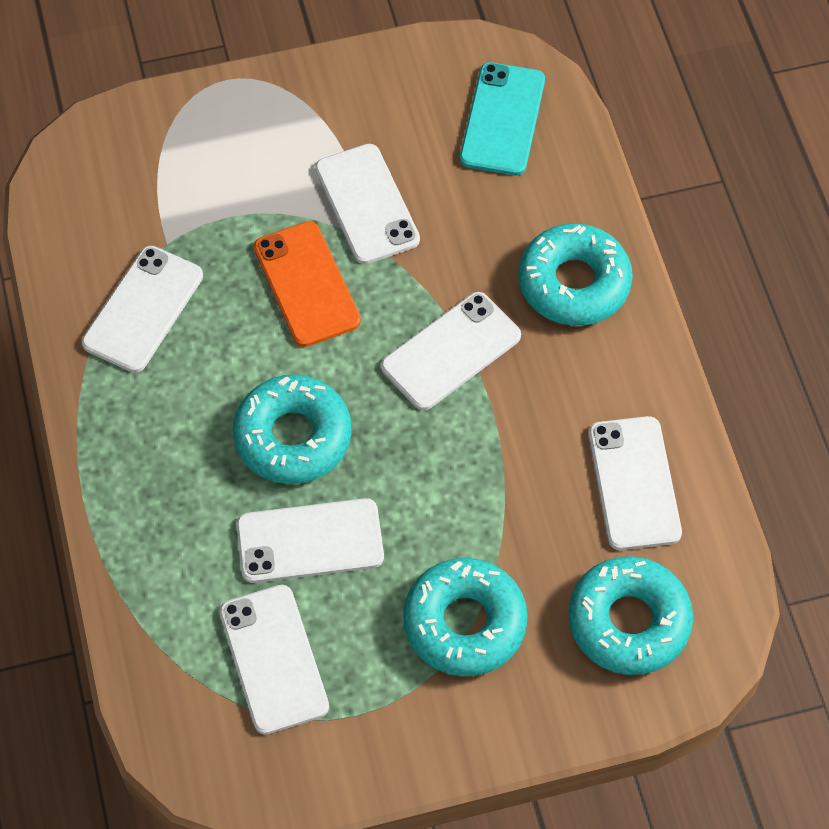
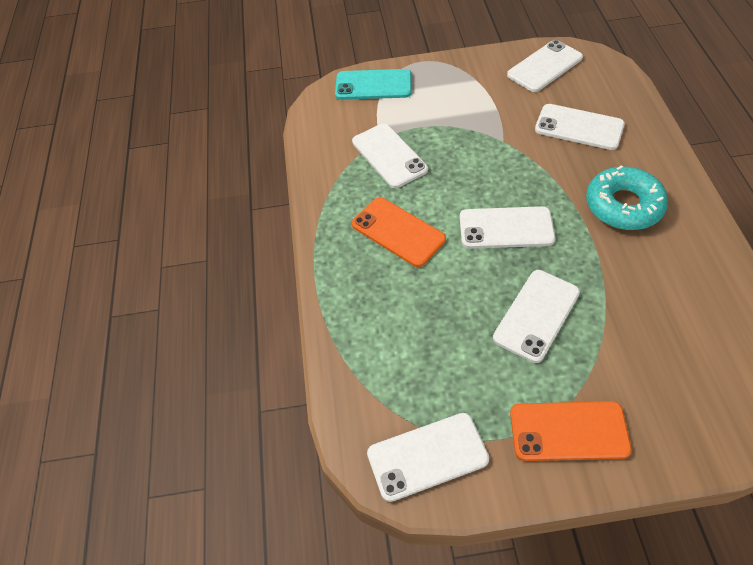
orange phone: 1 -> 2
turquoise donut: 4 -> 1

